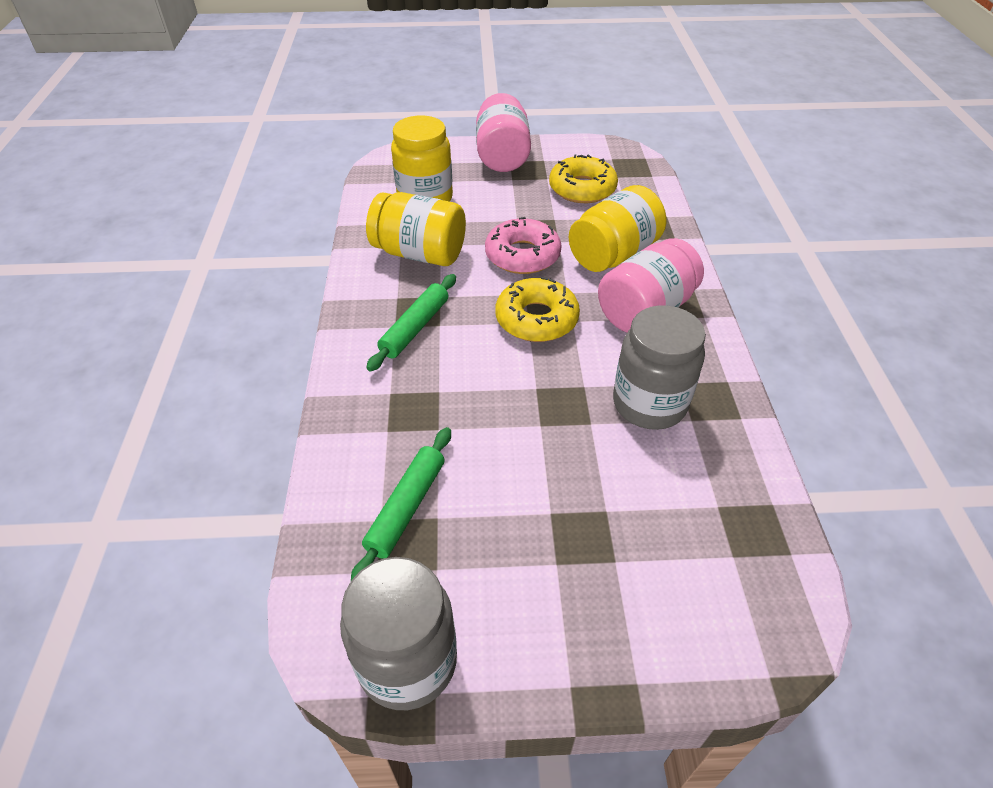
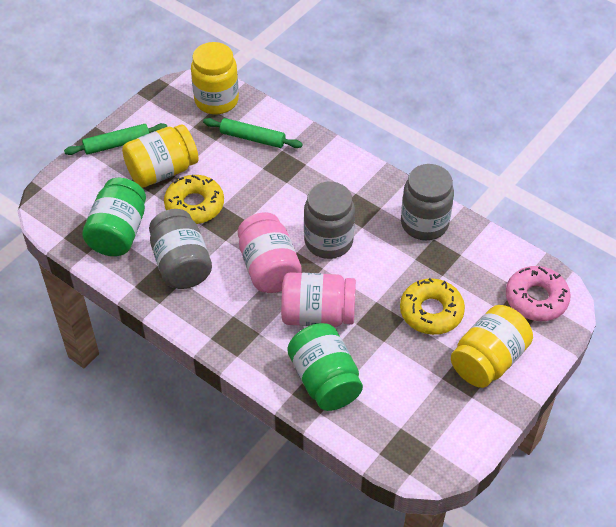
green jar: 0 -> 2
grey jar: 2 -> 3

